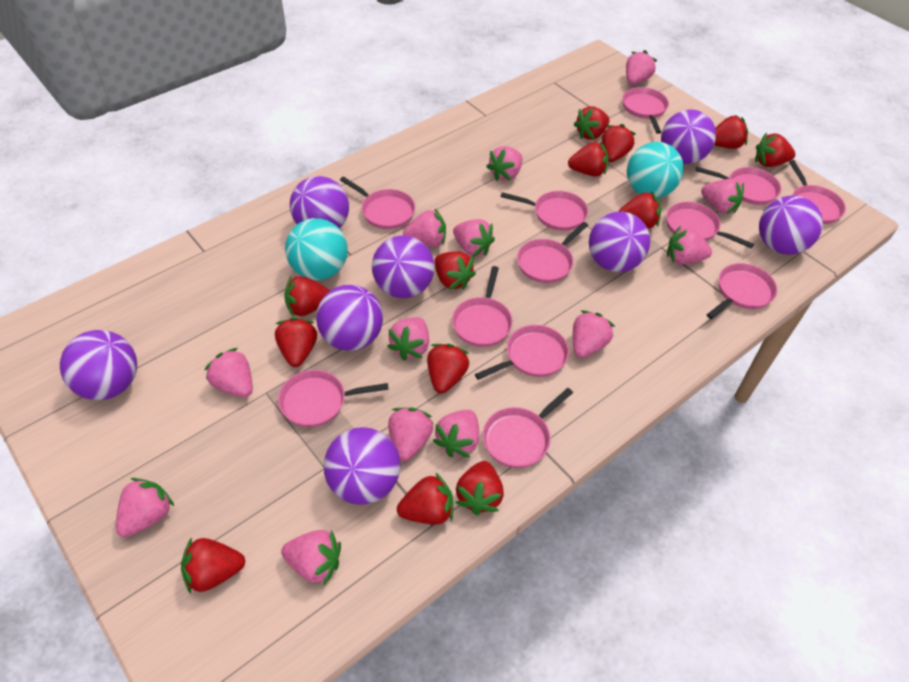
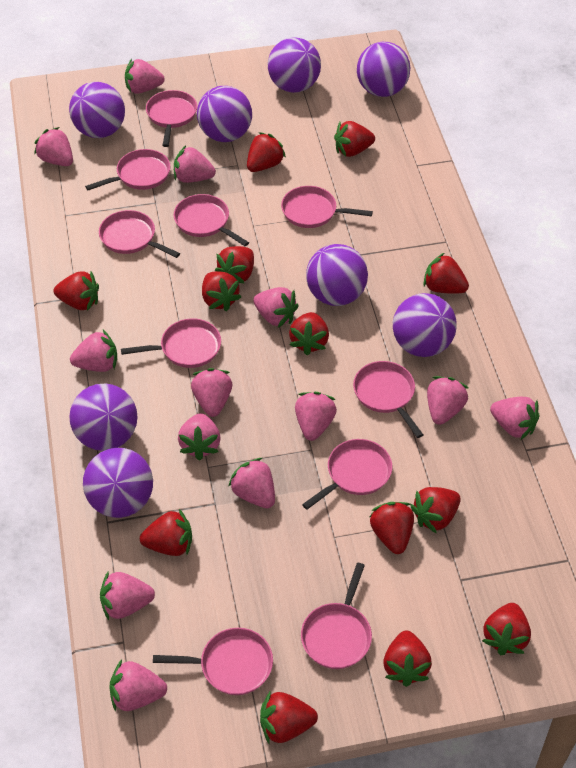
pink pan: 12 -> 10
turquoise ball: 2 -> 0

